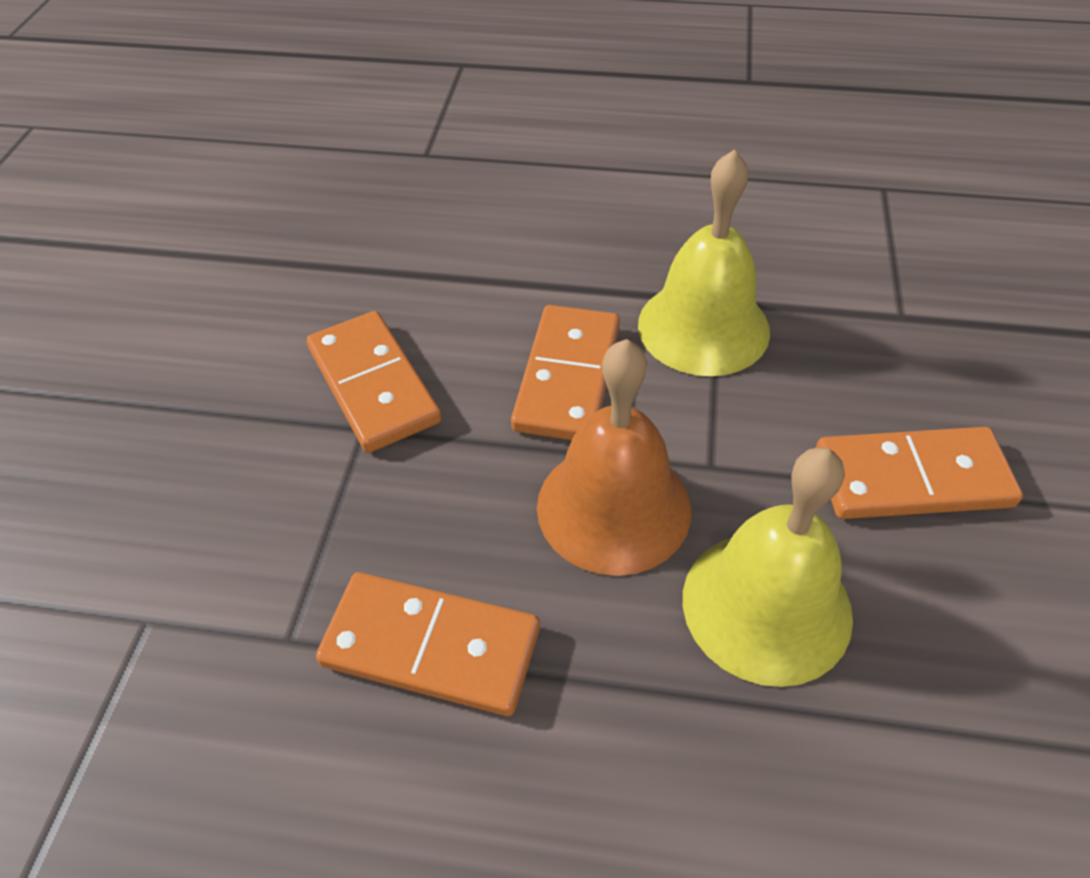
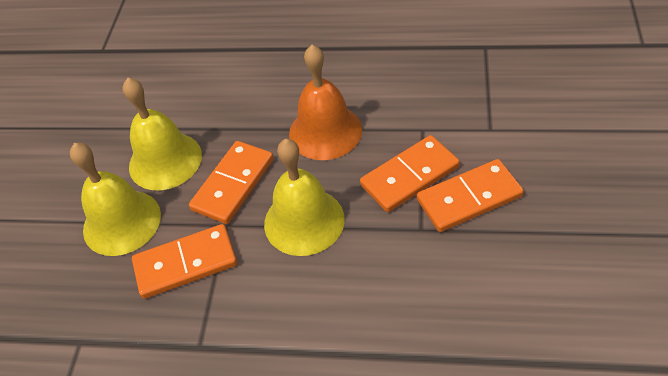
yellow bell: 2 -> 3

